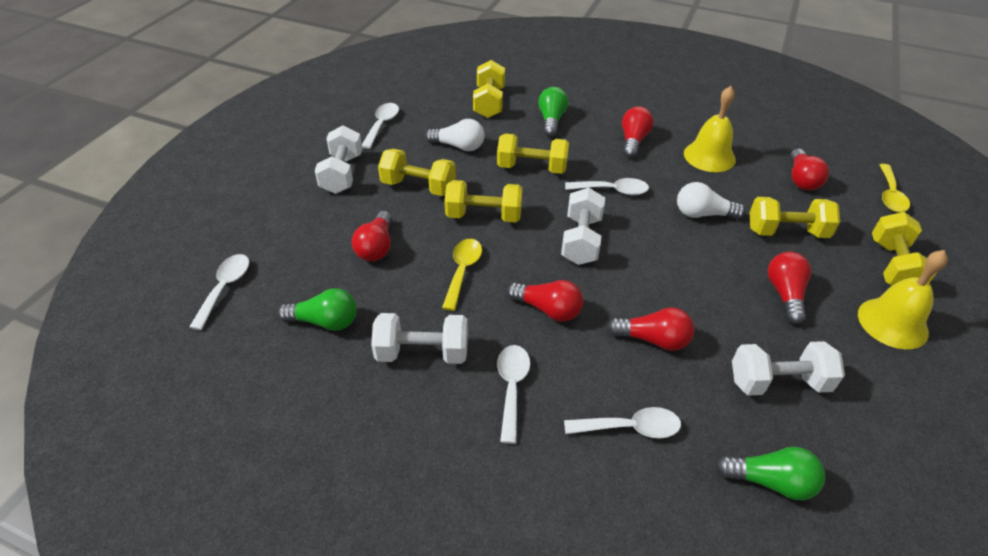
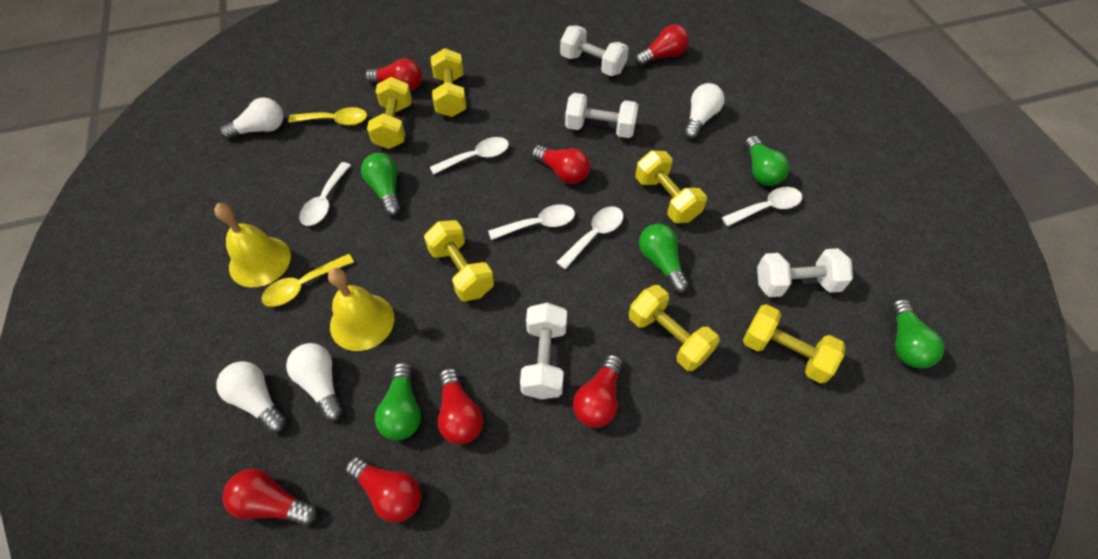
green light bulb: 3 -> 5
red light bulb: 6 -> 7
white light bulb: 2 -> 4

